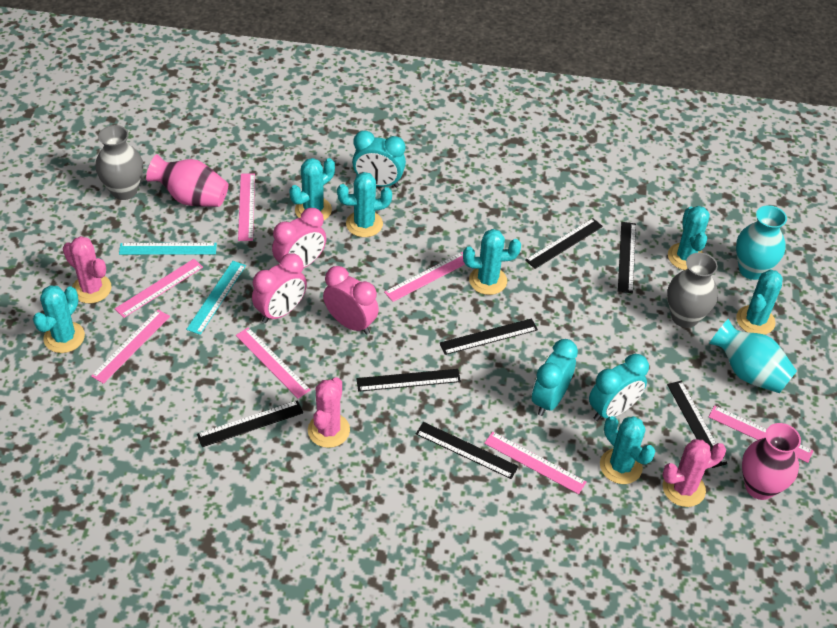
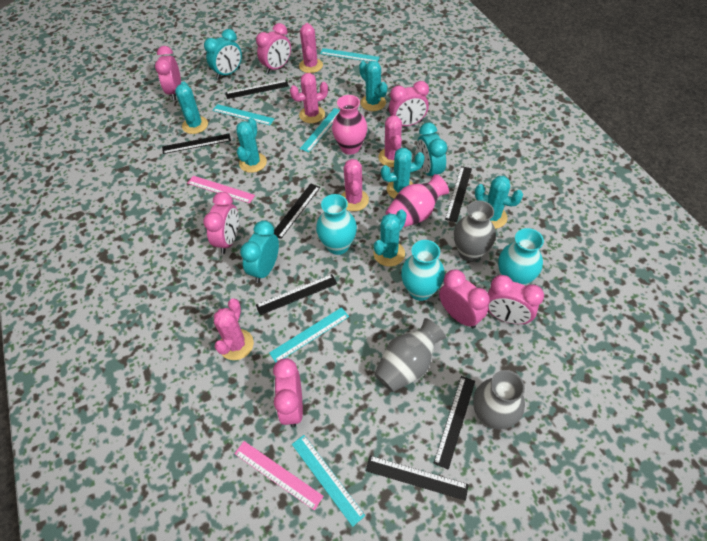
grey vase: 2 -> 3
pink cactus: 3 -> 5
pink clock: 3 -> 7
pink ruler: 7 -> 2
turquoise cactus: 7 -> 6
turquoise ruler: 2 -> 5
turquoise vase: 2 -> 3

